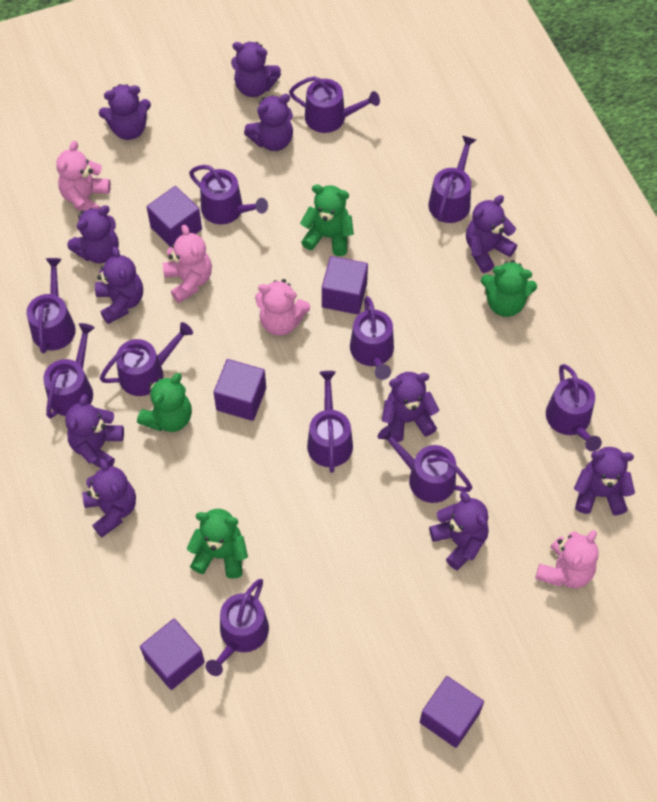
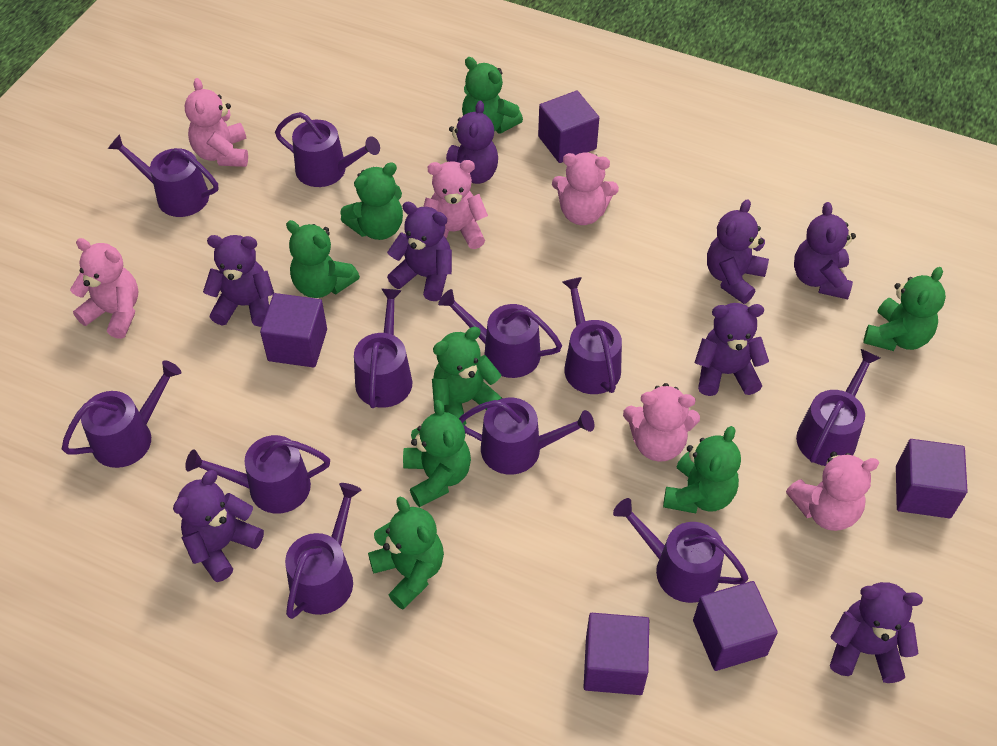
green teddy bear: 4 -> 8
pink teddy bear: 4 -> 6
purple teddy bear: 11 -> 8

